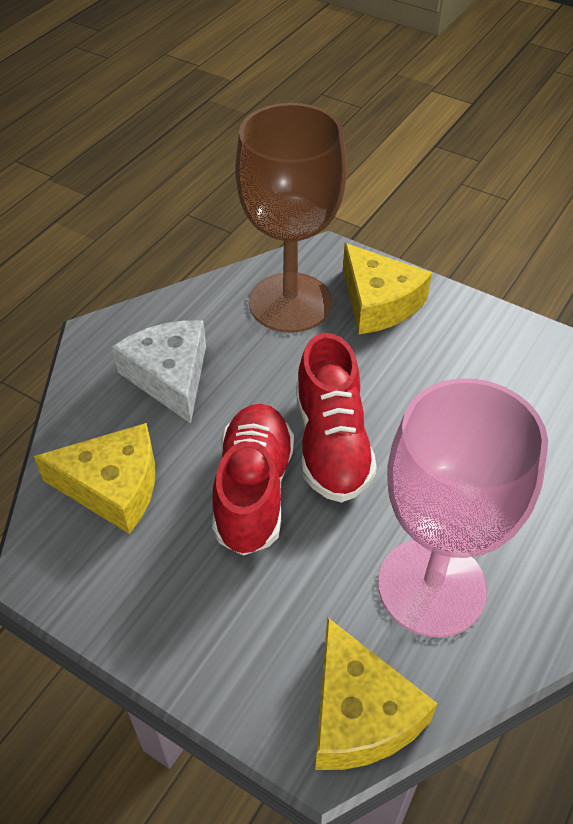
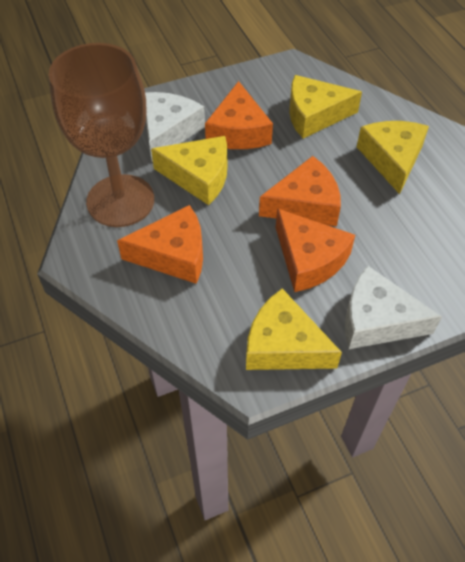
orange cheese: 0 -> 4
pink goblet: 1 -> 0
red shoe: 2 -> 0
white cheese: 1 -> 2
yellow cheese: 3 -> 4

